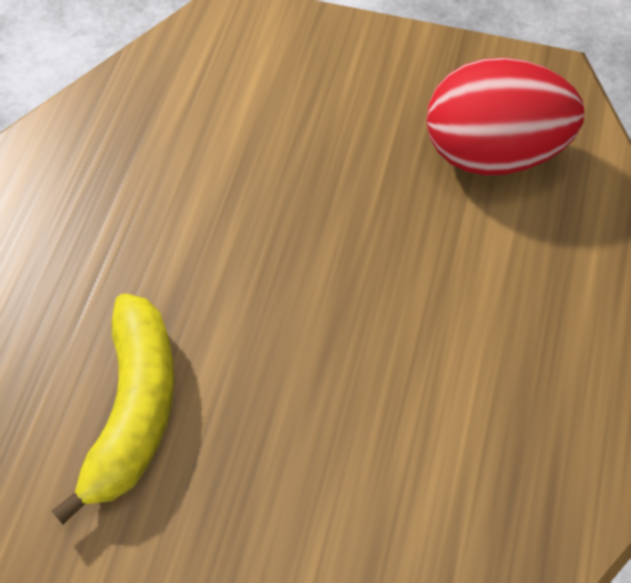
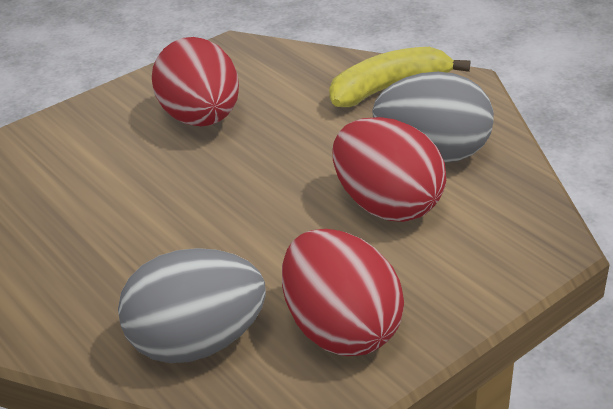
grey egg: 0 -> 2
red egg: 1 -> 3

